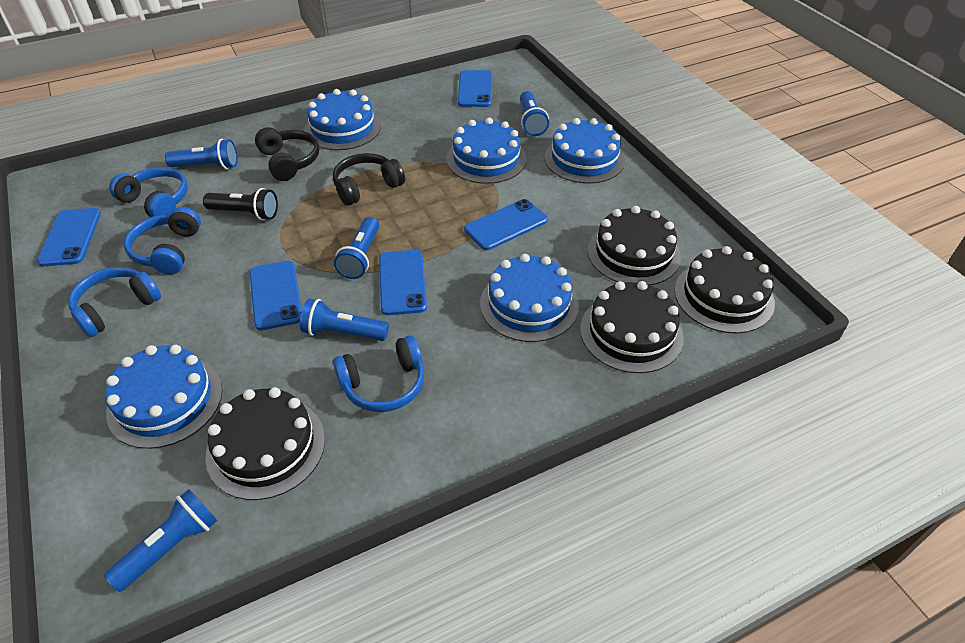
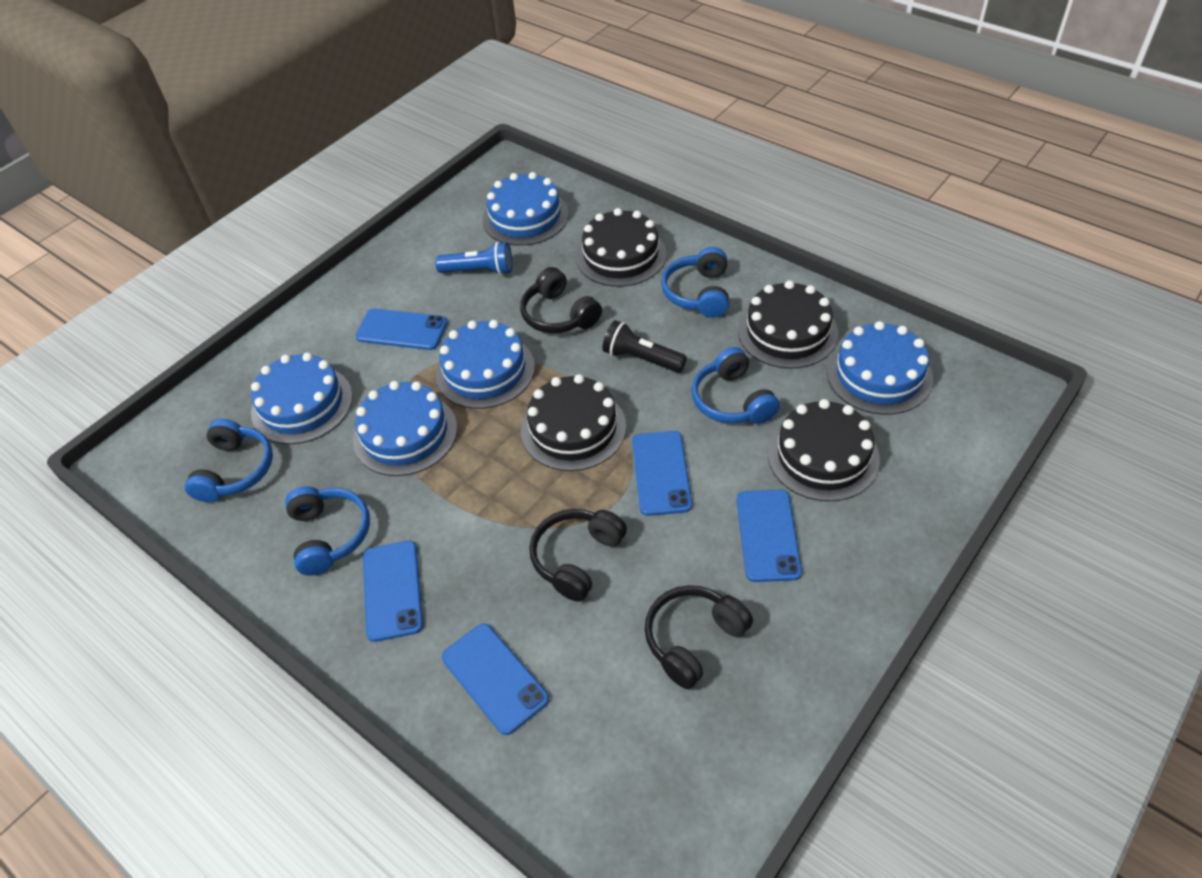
black headphones: 2 -> 3
blue flashlight: 5 -> 1

